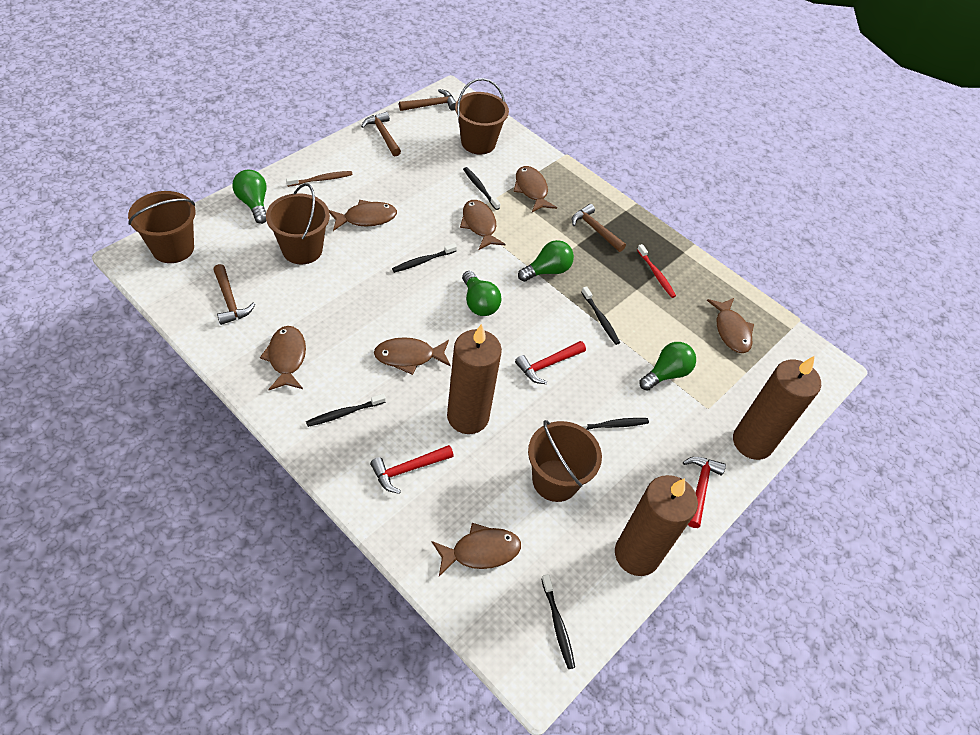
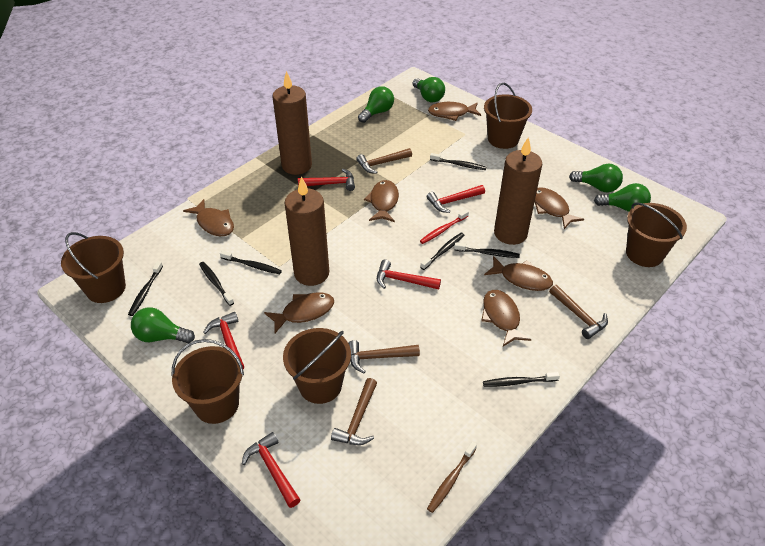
black toothbrush: 6 -> 7
brown bucket: 4 -> 5
green light bulb: 4 -> 5
red hammer: 3 -> 5

